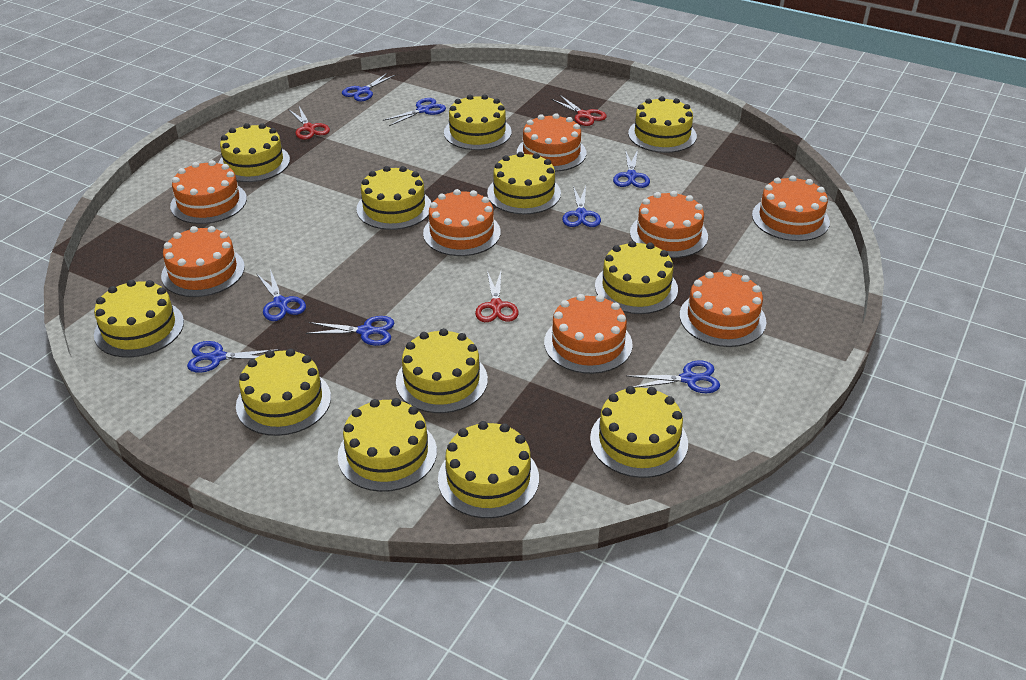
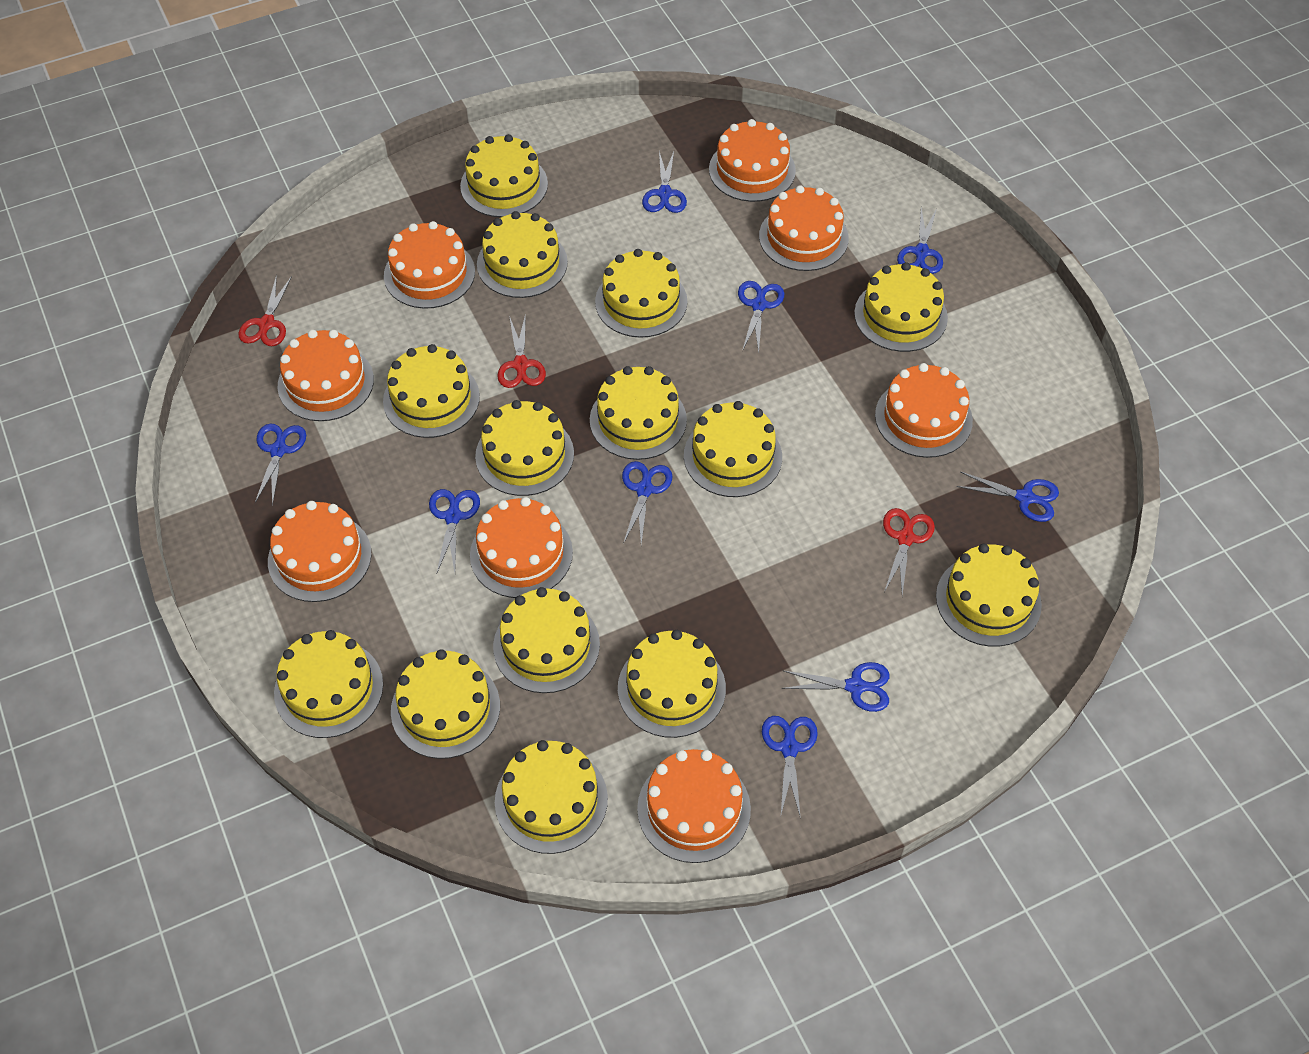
blue scissors: 8 -> 9
yellow cake: 12 -> 14

